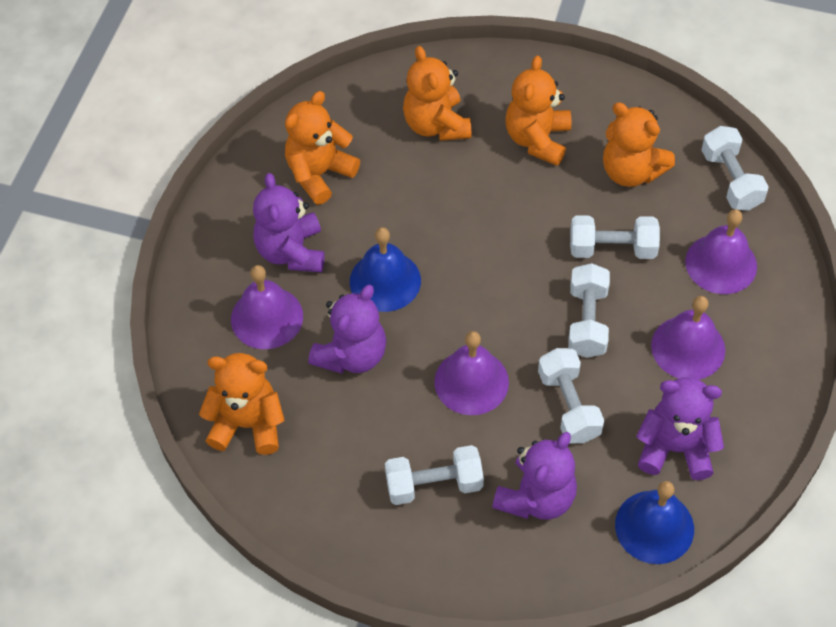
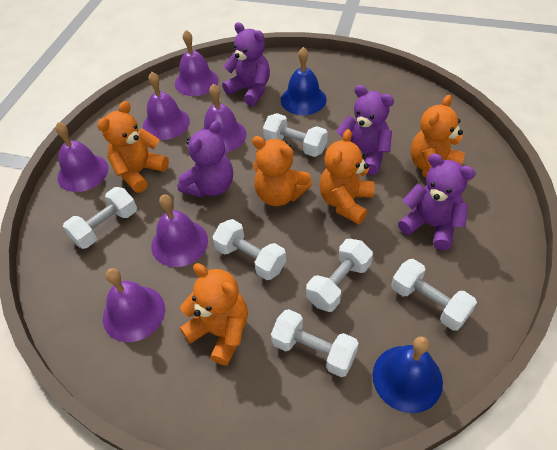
purple bell: 4 -> 6
white dumbbell: 5 -> 6

